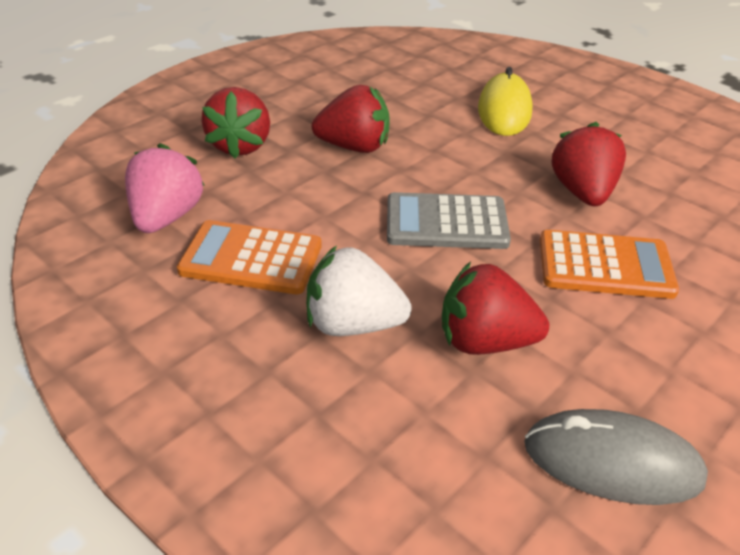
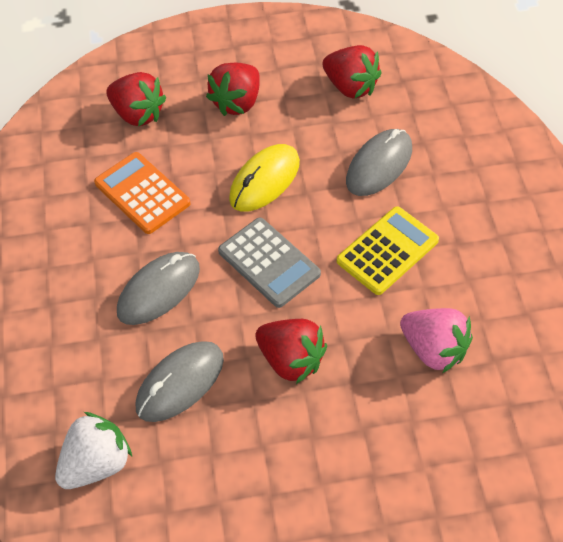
grey mouse: 1 -> 3
orange calculator: 2 -> 1
yellow calculator: 0 -> 1

